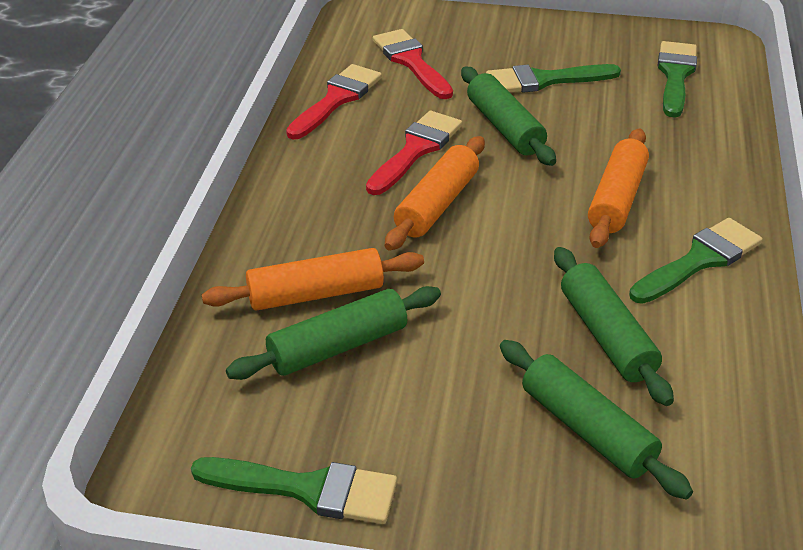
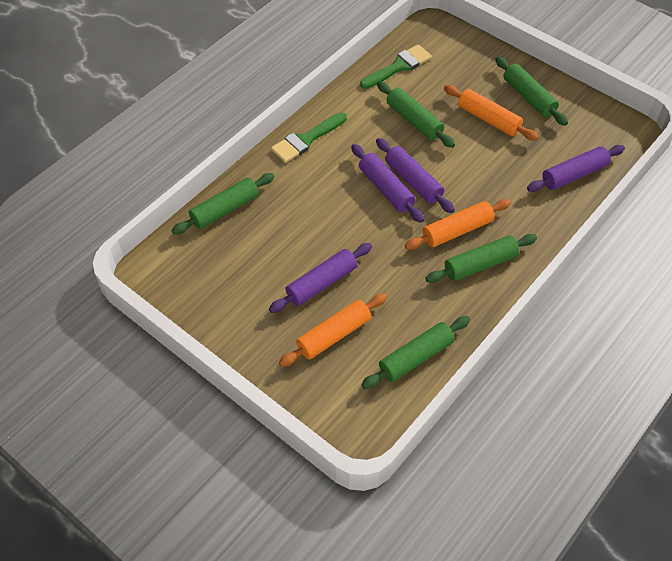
green brush: 4 -> 2
green rolling pin: 4 -> 5
purple rolling pin: 0 -> 4
red brush: 3 -> 0

